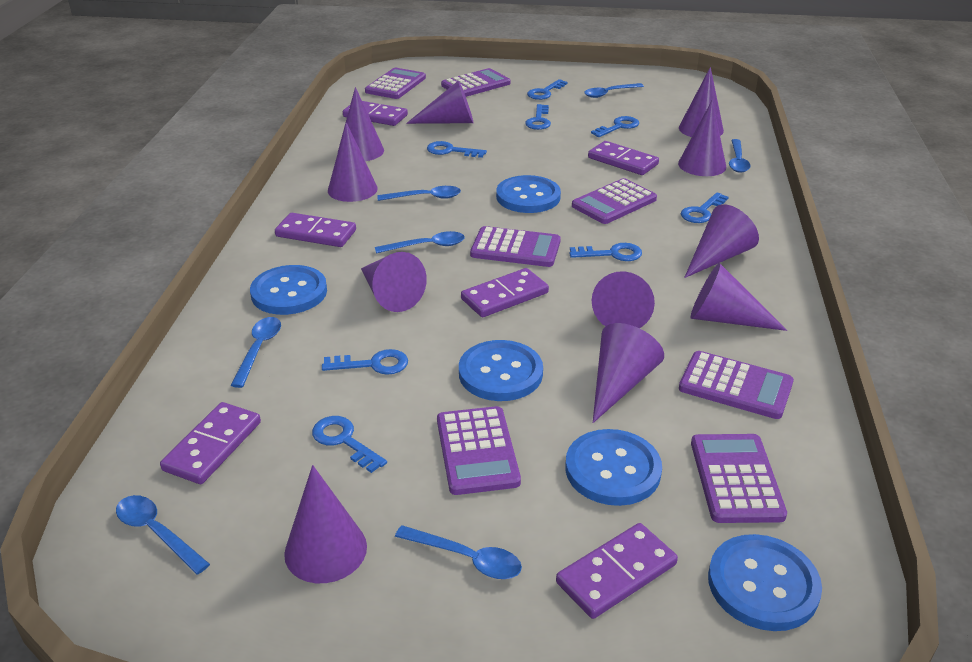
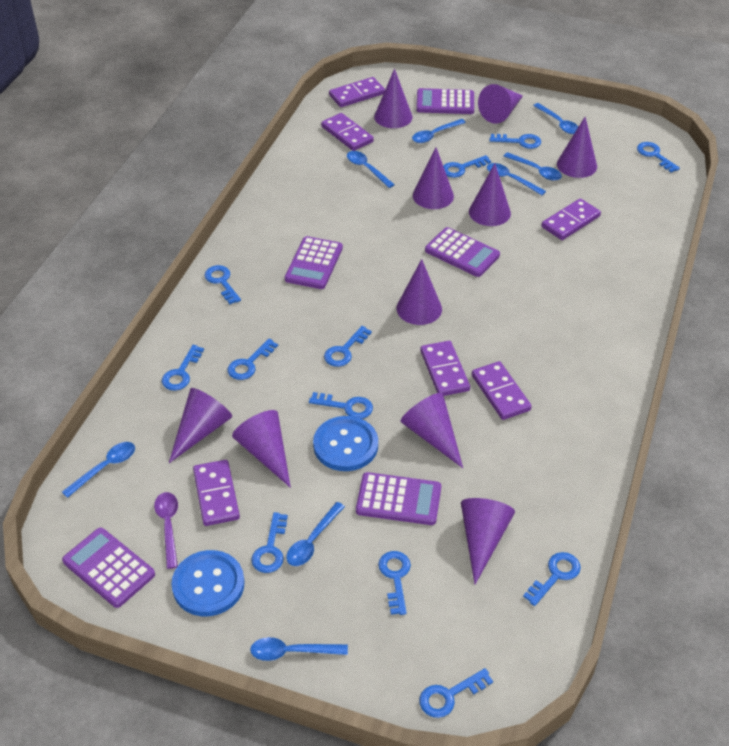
blue button: 5 -> 2
blue key: 8 -> 12
blue spoon: 7 -> 8
purple calculator: 7 -> 5
purple cone: 11 -> 10
purple spoon: 0 -> 1

